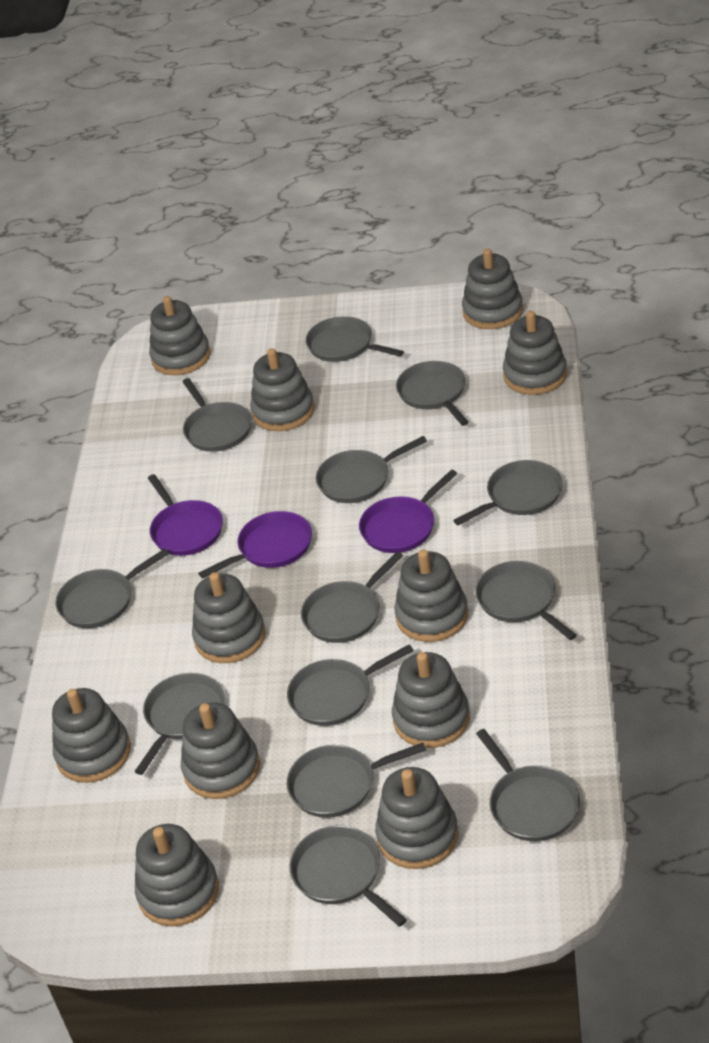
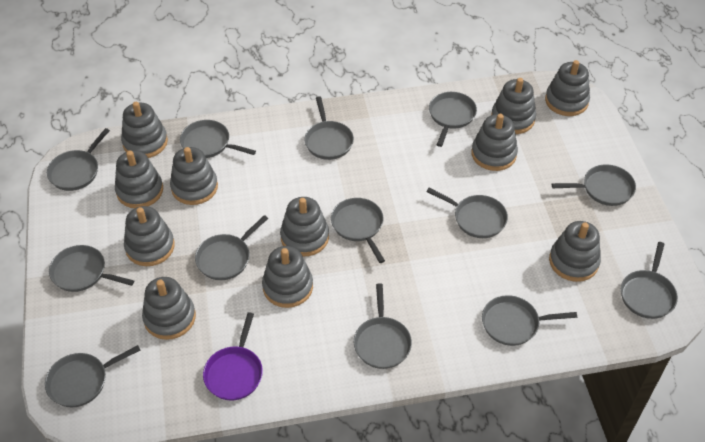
purple pan: 3 -> 1

